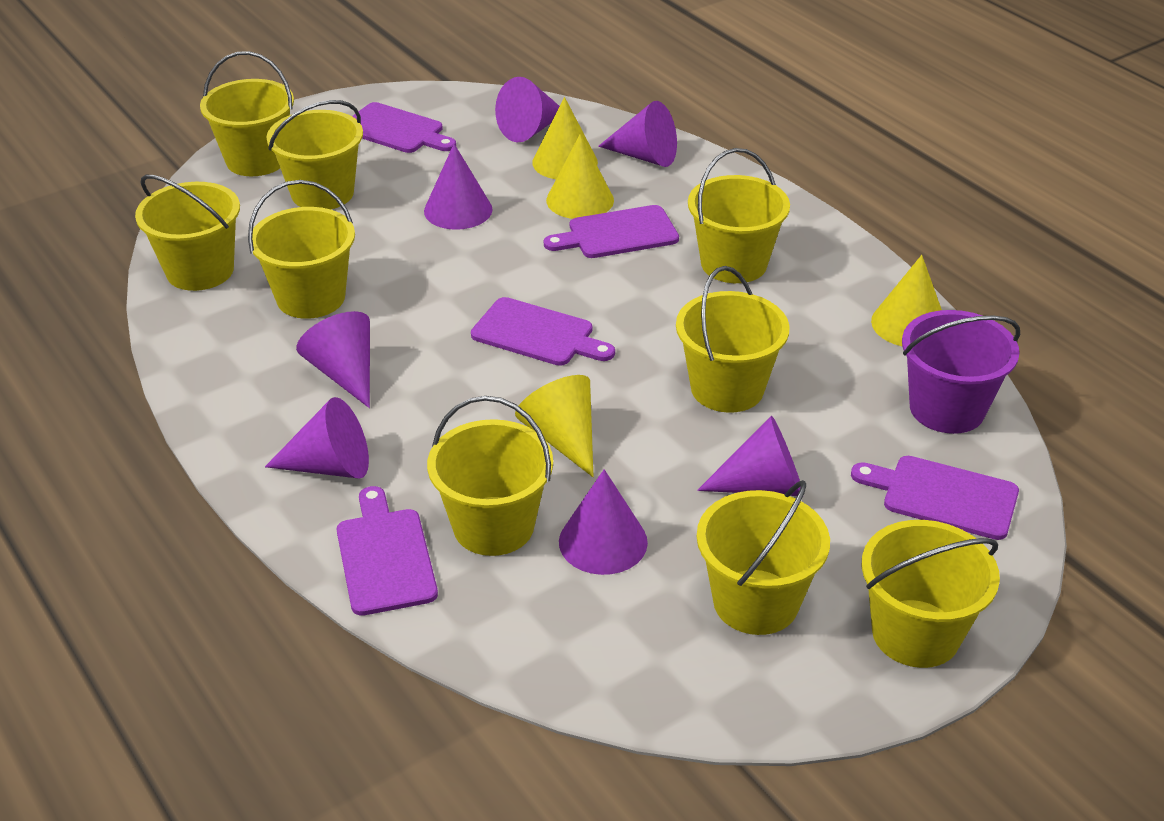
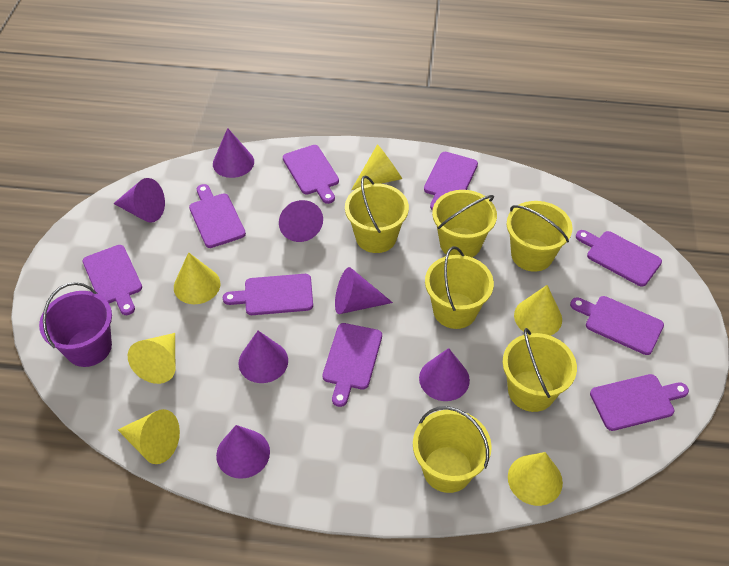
purple cutting board: 5 -> 9
yellow bucket: 9 -> 6
yellow cone: 4 -> 6

